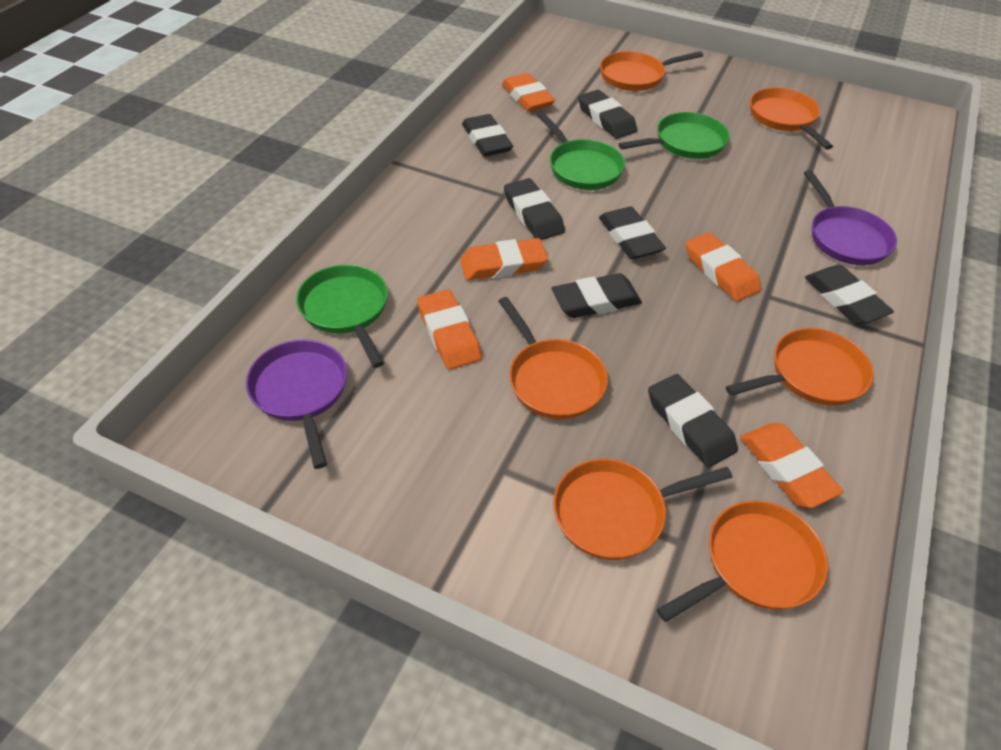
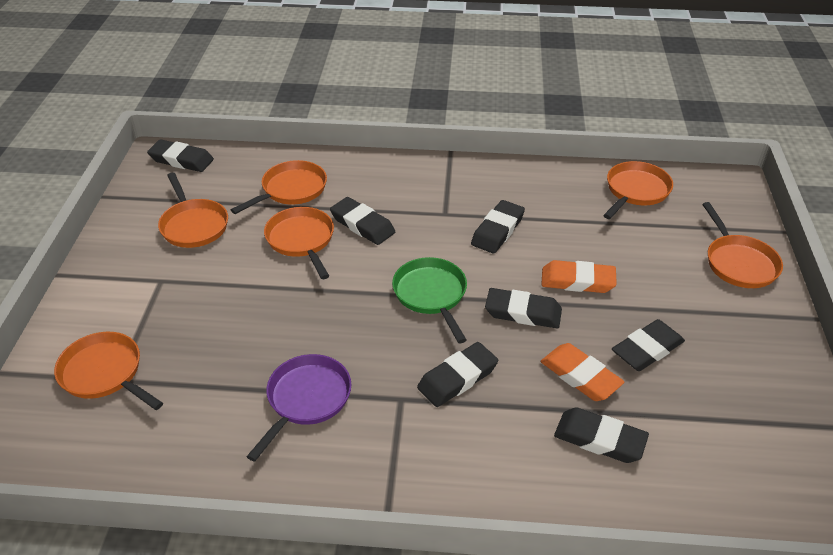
green pan: 3 -> 1
orange eraser: 5 -> 2
purple pan: 2 -> 1

